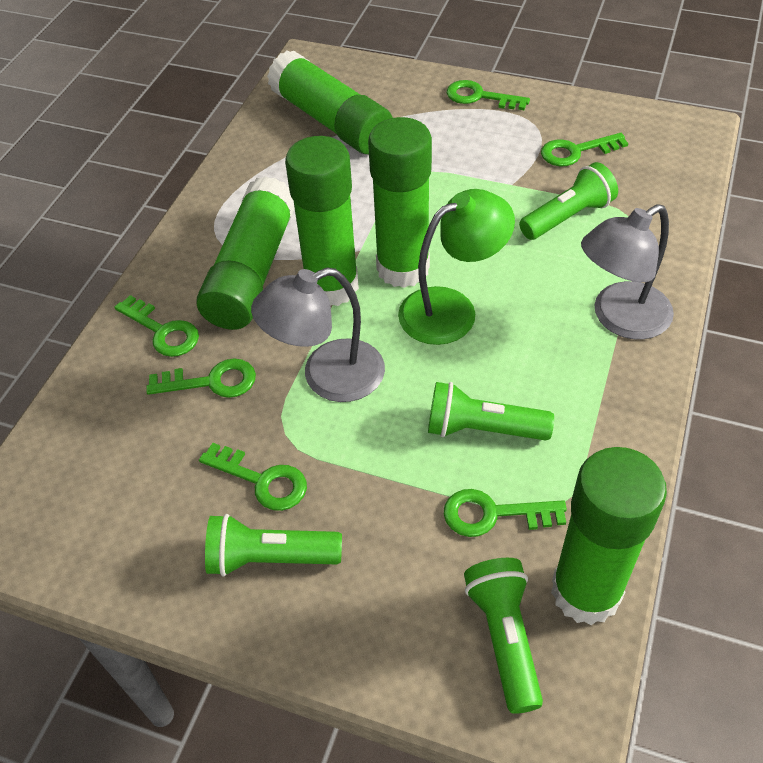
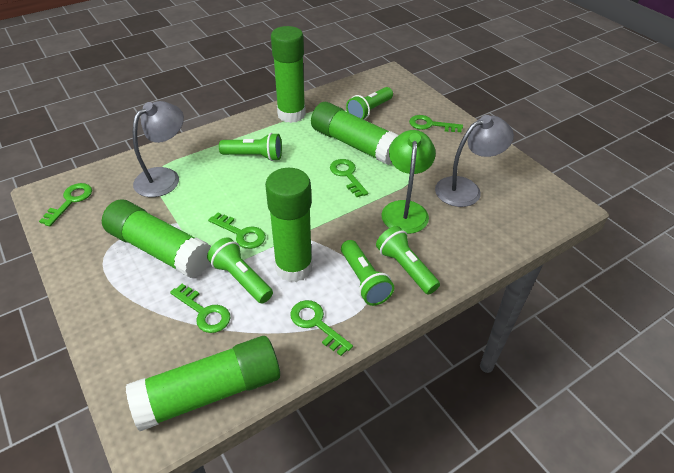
green flashlight: 4 -> 5

